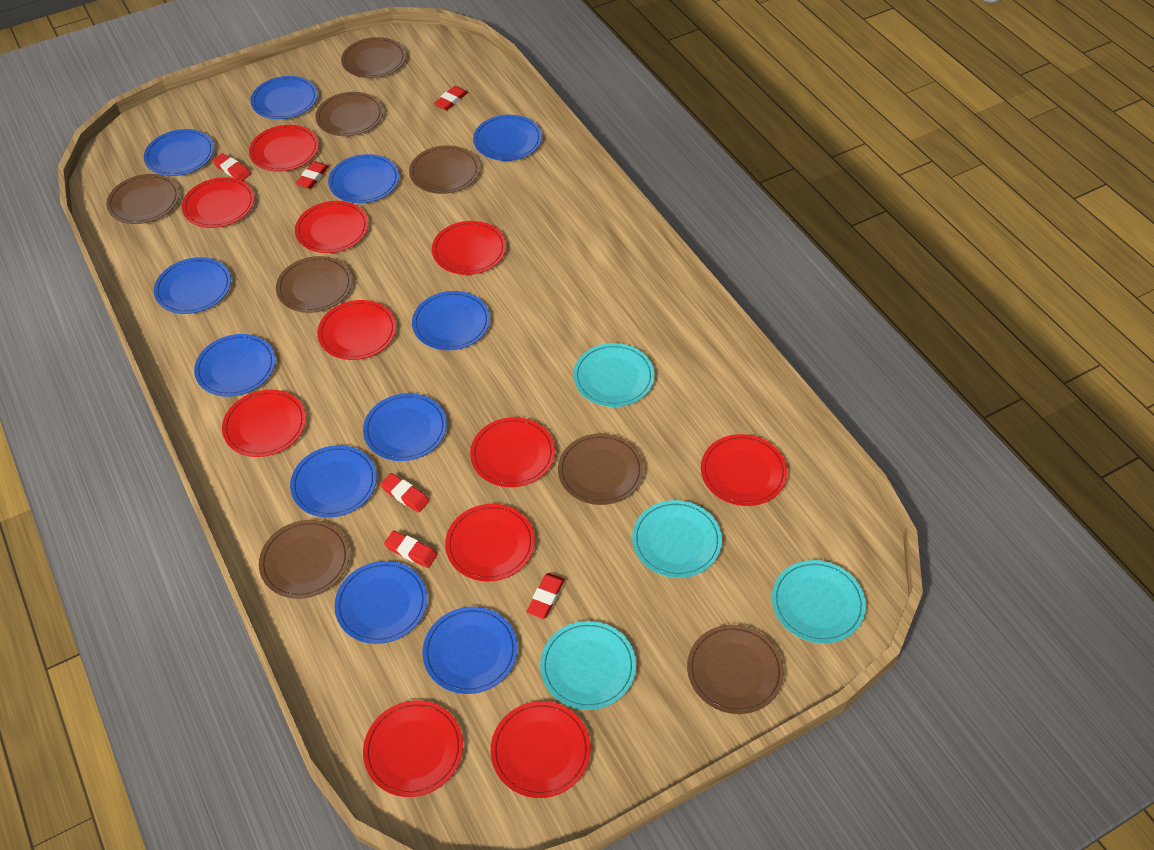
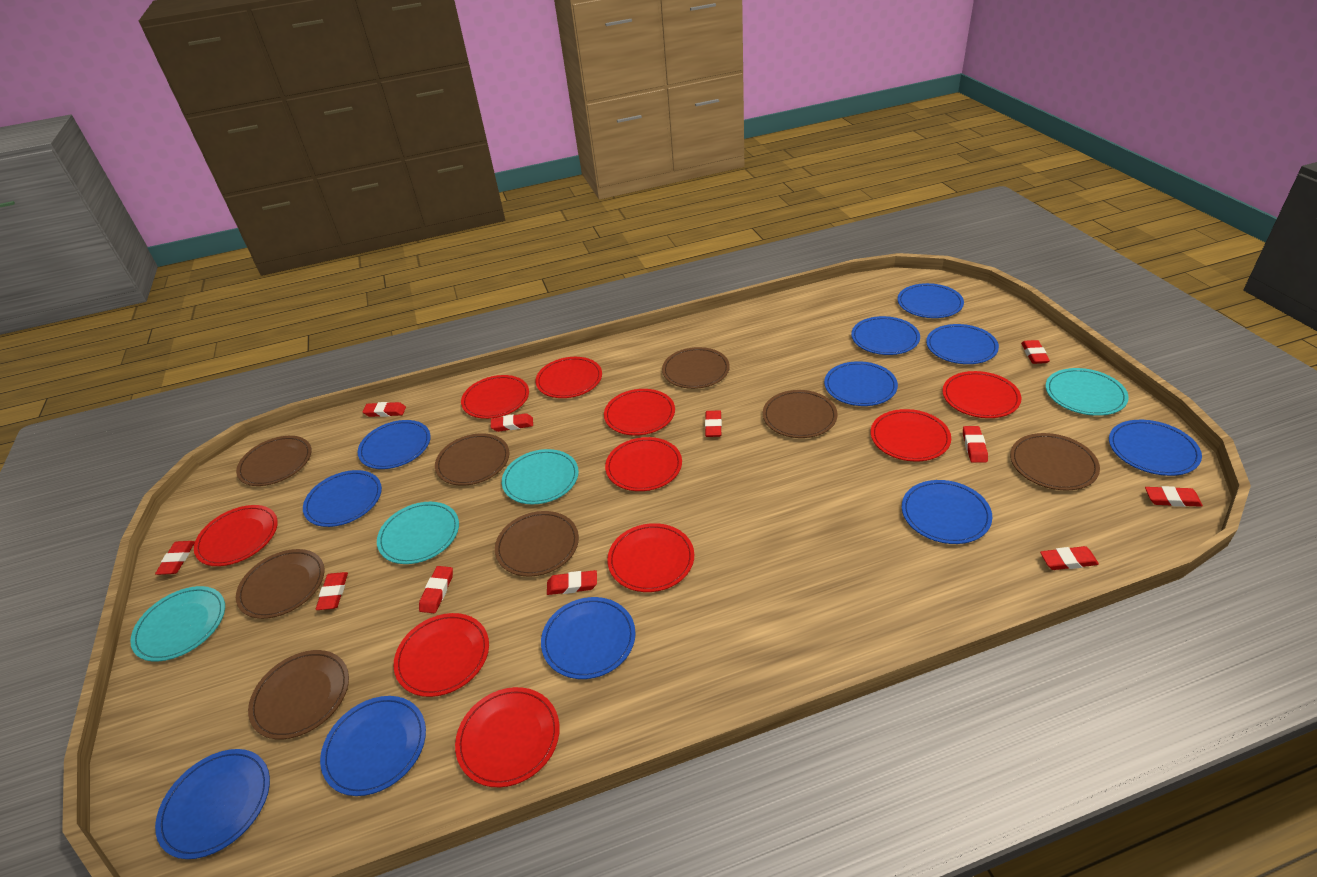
red eraser: 6 -> 11
red plate: 11 -> 10

